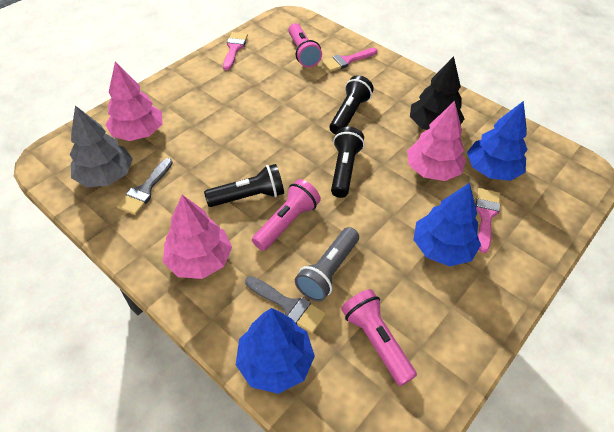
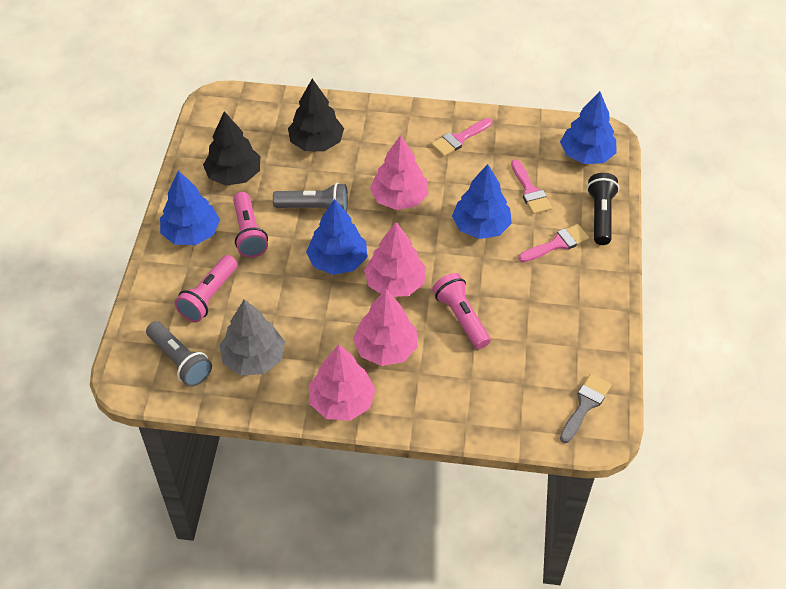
black flashlight: 3 -> 1
black tree: 1 -> 2
blue tree: 3 -> 4
grey brush: 2 -> 1
grey flashlight: 1 -> 2
pink tree: 3 -> 4

